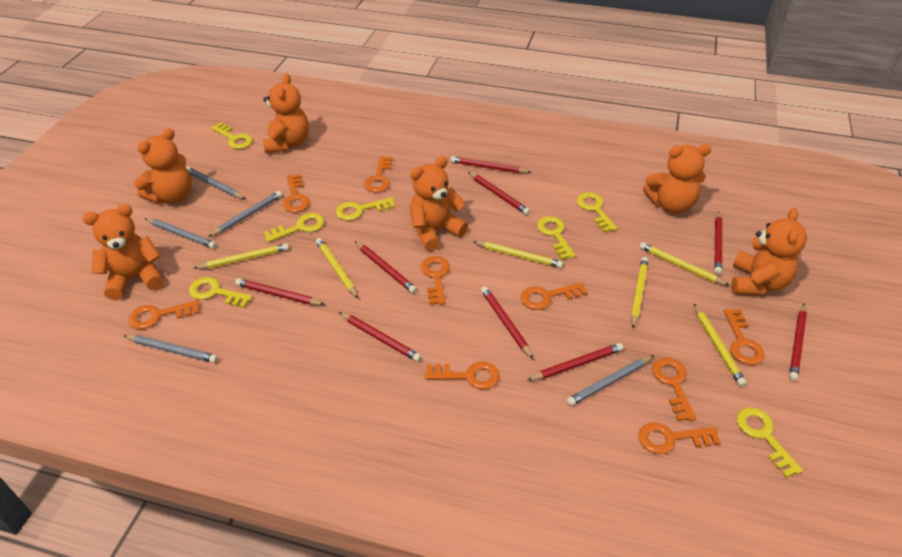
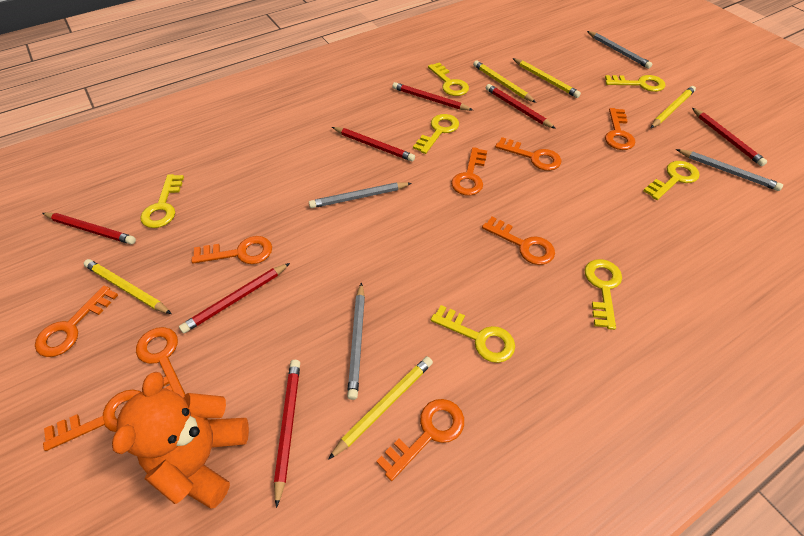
grey pencil: 5 -> 4
orange teddy bear: 6 -> 1
red pencil: 9 -> 7
yellow pencil: 6 -> 5

